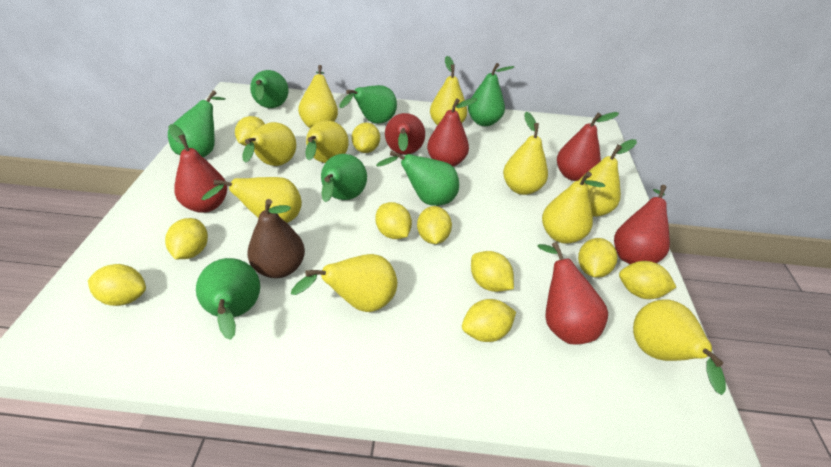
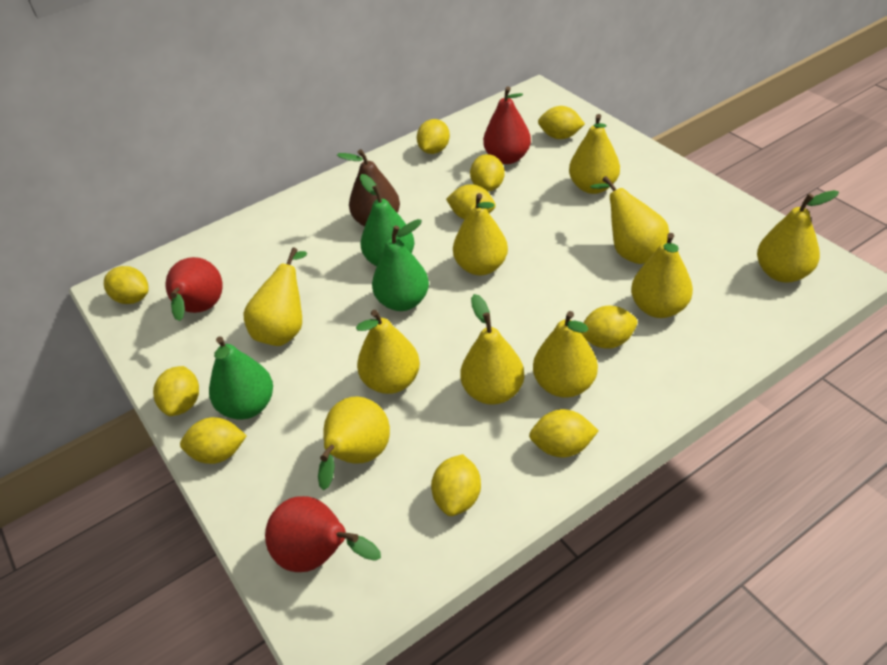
green pear: 7 -> 3
red pear: 6 -> 3

